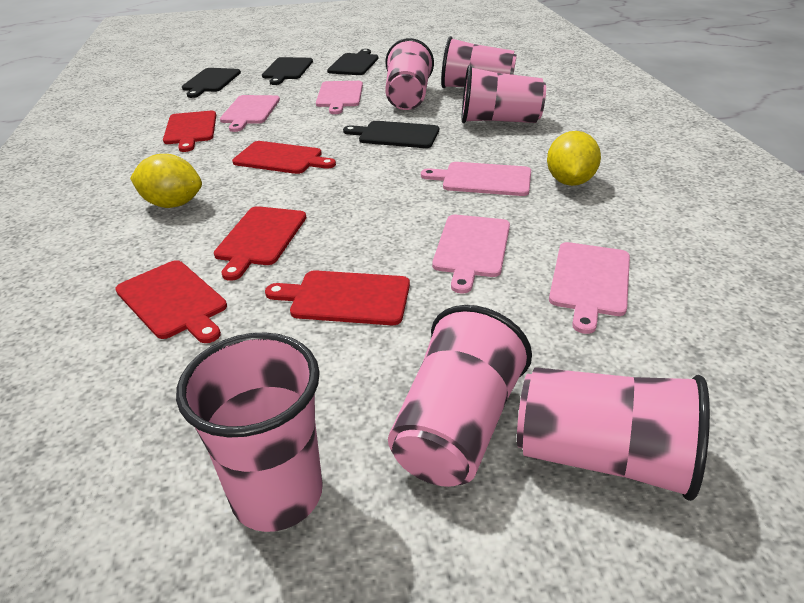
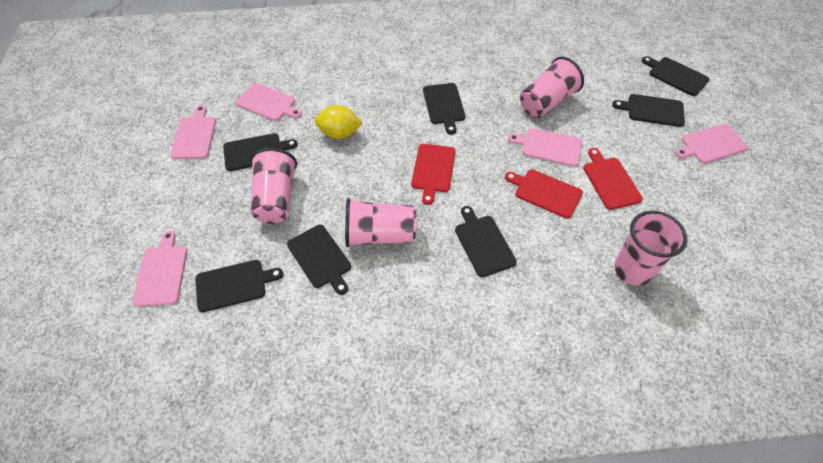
black cutting board: 4 -> 7
pink cup: 6 -> 4
red cutting board: 5 -> 3
yellow lemon: 2 -> 1

